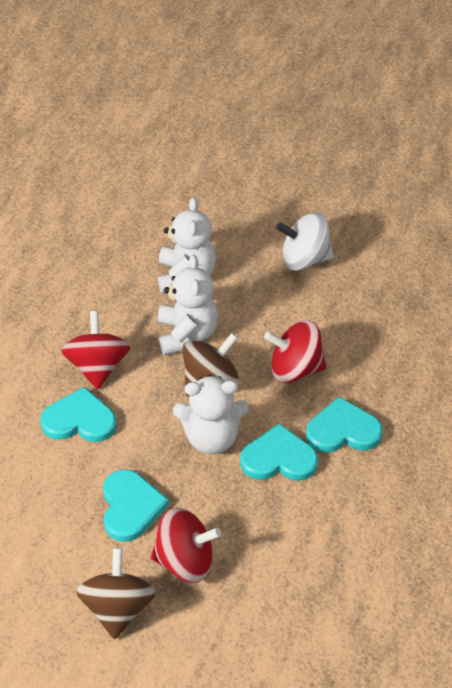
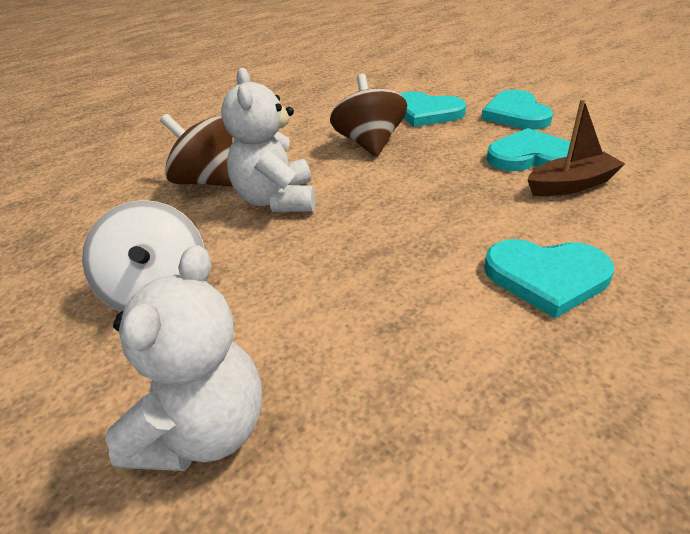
brown boat: 0 -> 1
red spinning top: 3 -> 0
white teddy bear: 3 -> 2

